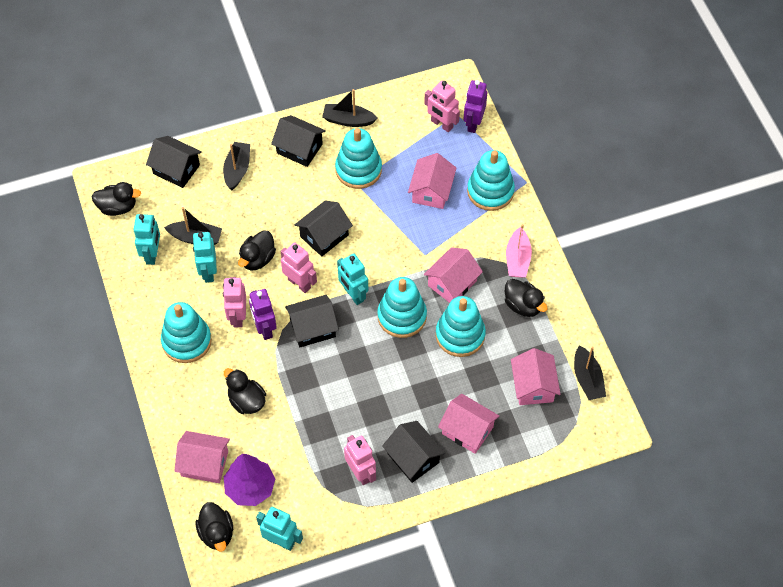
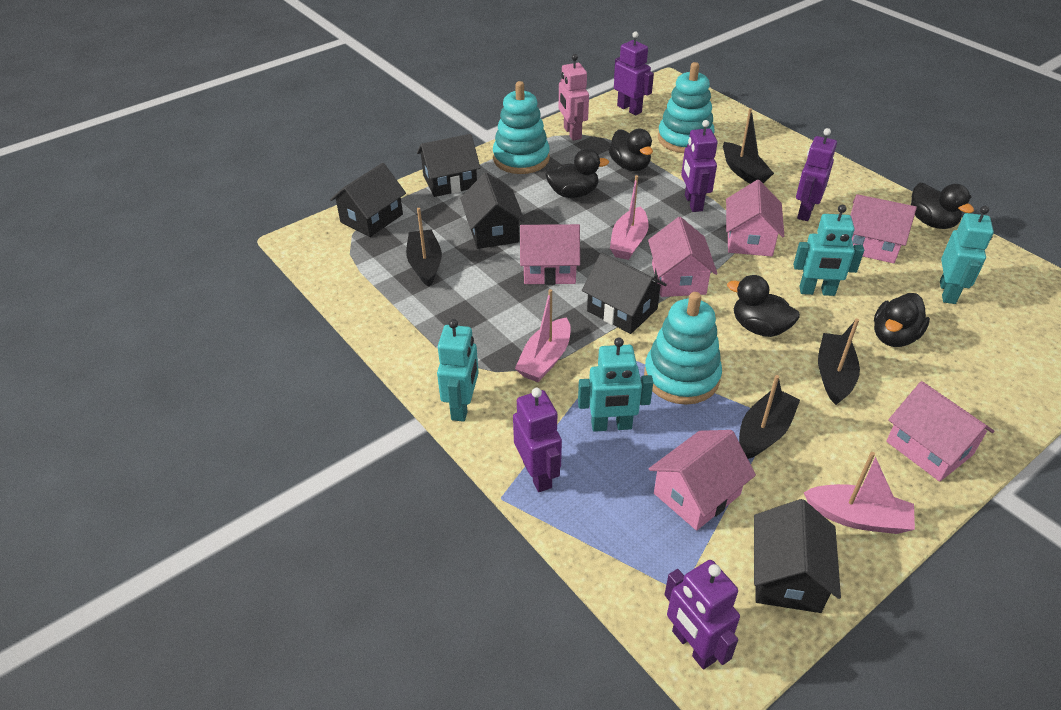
pink boat: 1 -> 3
pink house: 5 -> 6
pink robot: 4 -> 1
purple robot: 2 -> 5
purple tree: 1 -> 0
turquoise stacking toy: 5 -> 3

